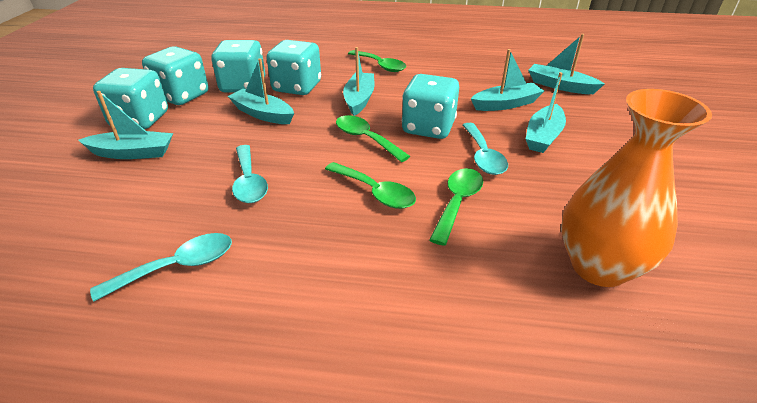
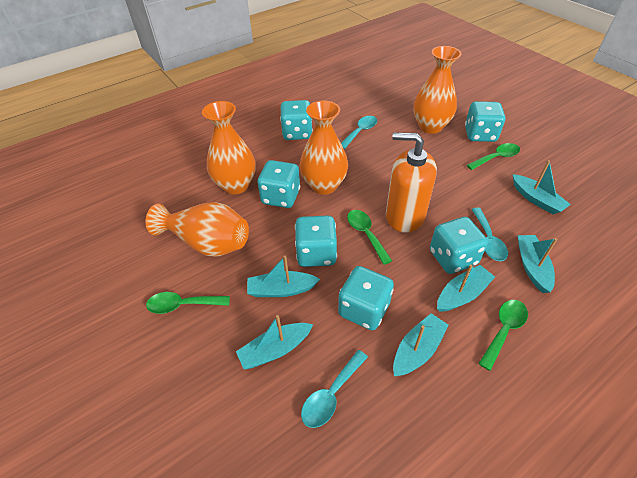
orange soap dispenser: 0 -> 1
orange vase: 1 -> 4
turquoise dice: 5 -> 6

